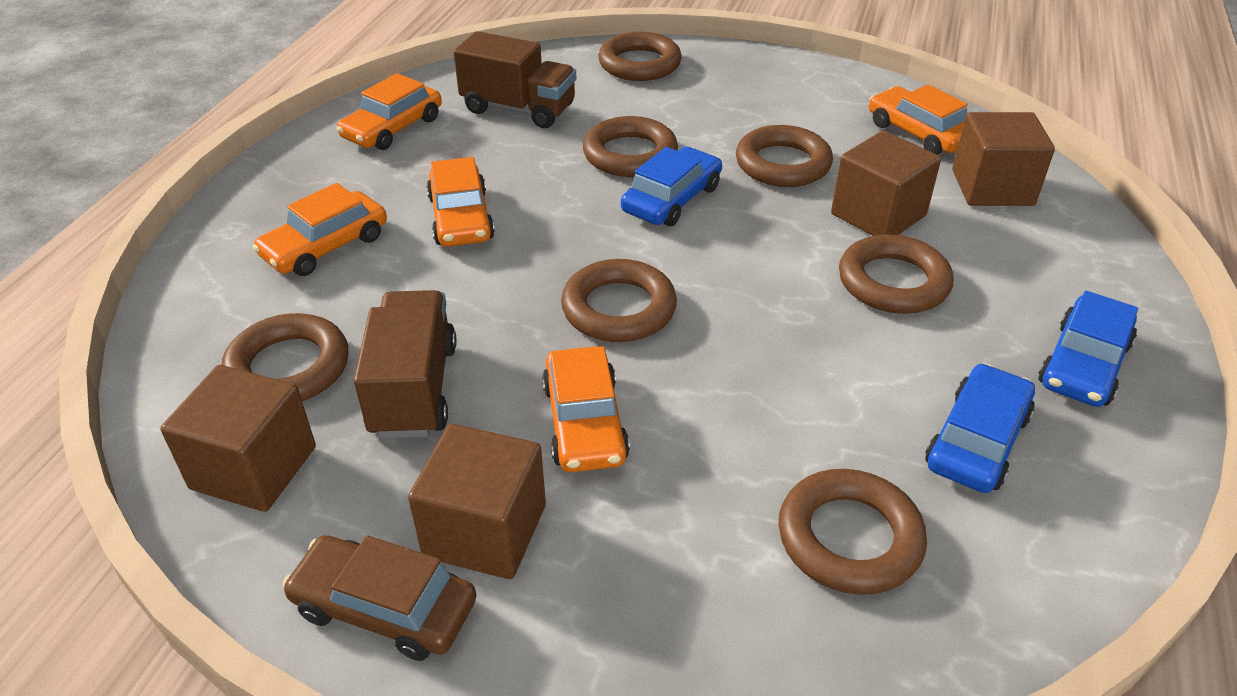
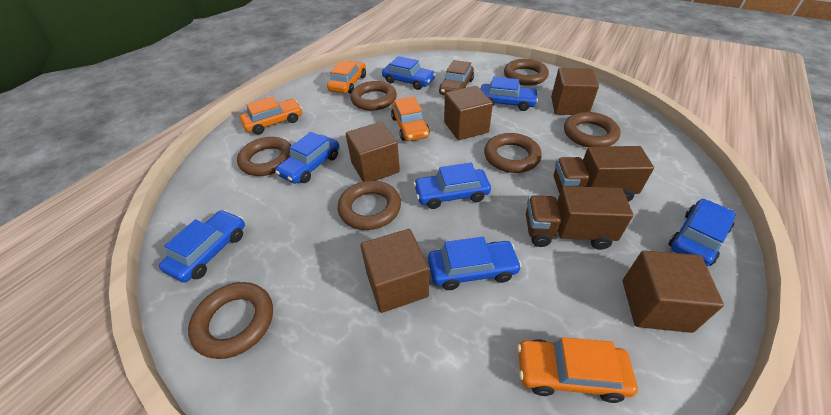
blue car: 3 -> 7
brown cube: 4 -> 5
orange car: 5 -> 4

